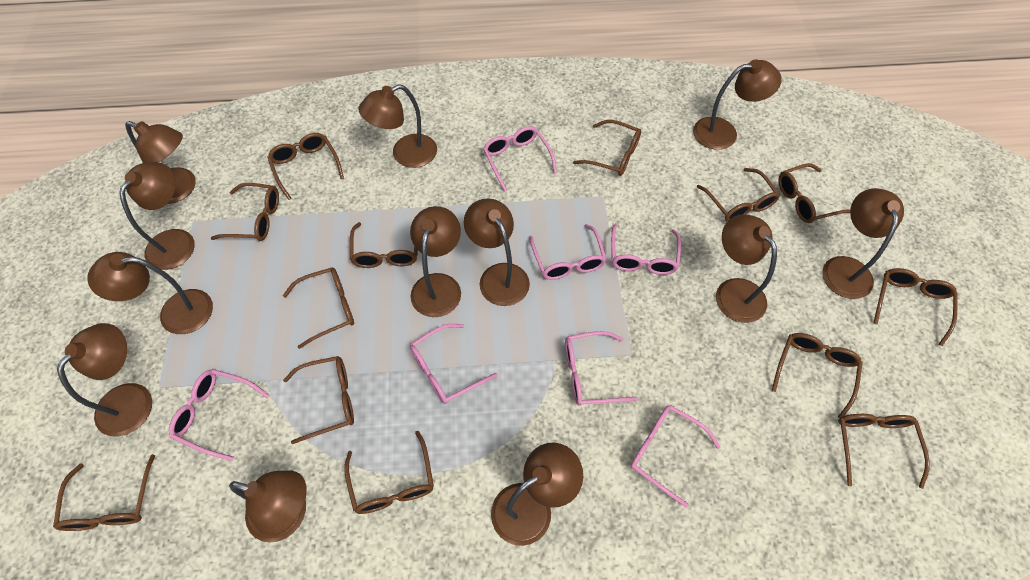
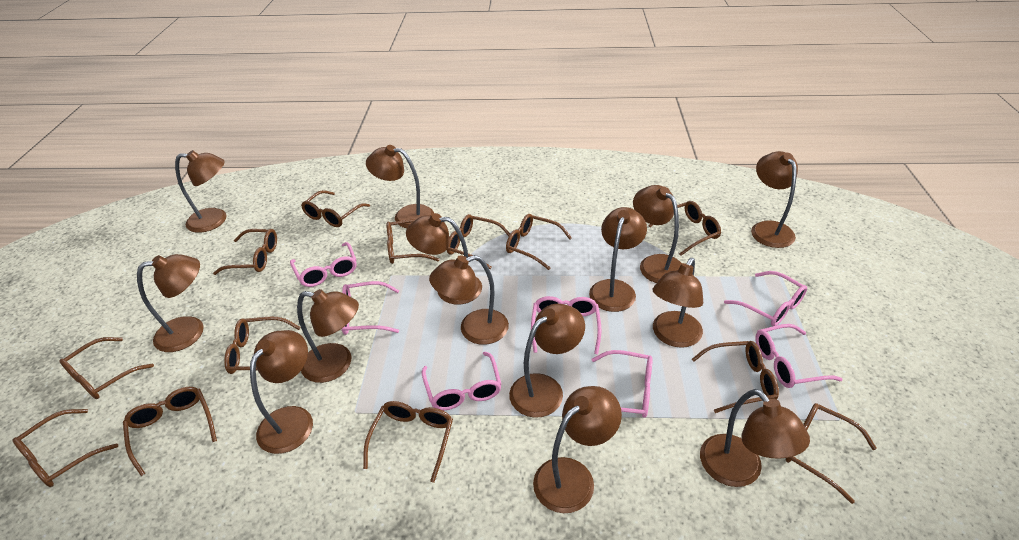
brown lamp: 12 -> 14

